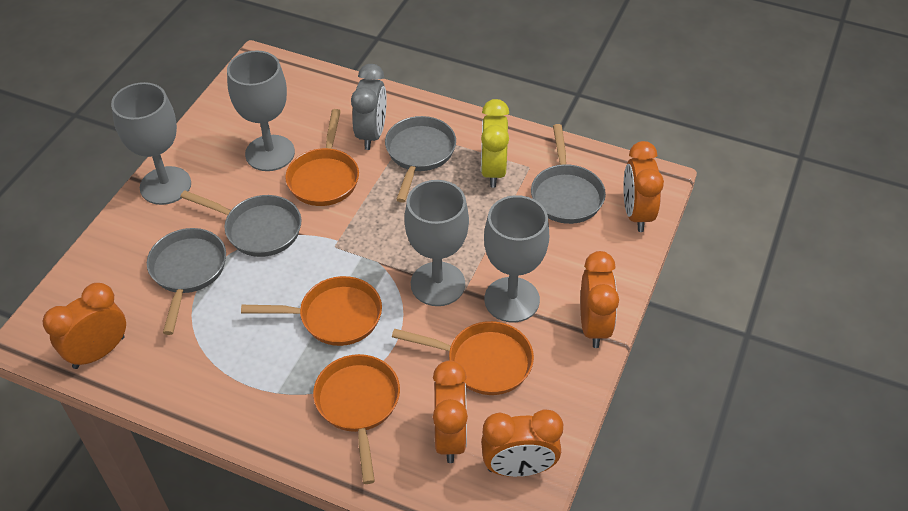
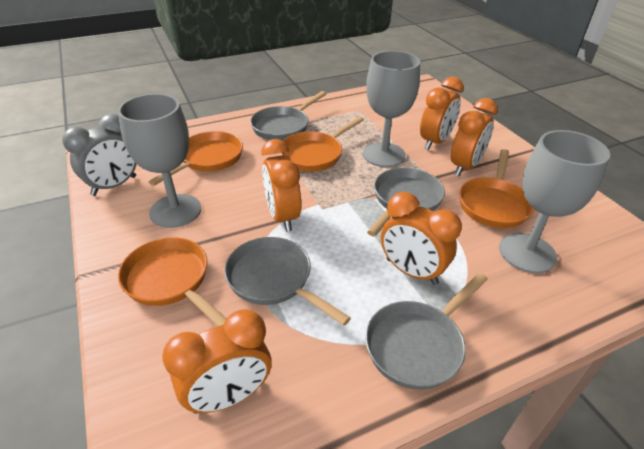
grey goblet: 4 -> 3
yellow clock: 1 -> 0

